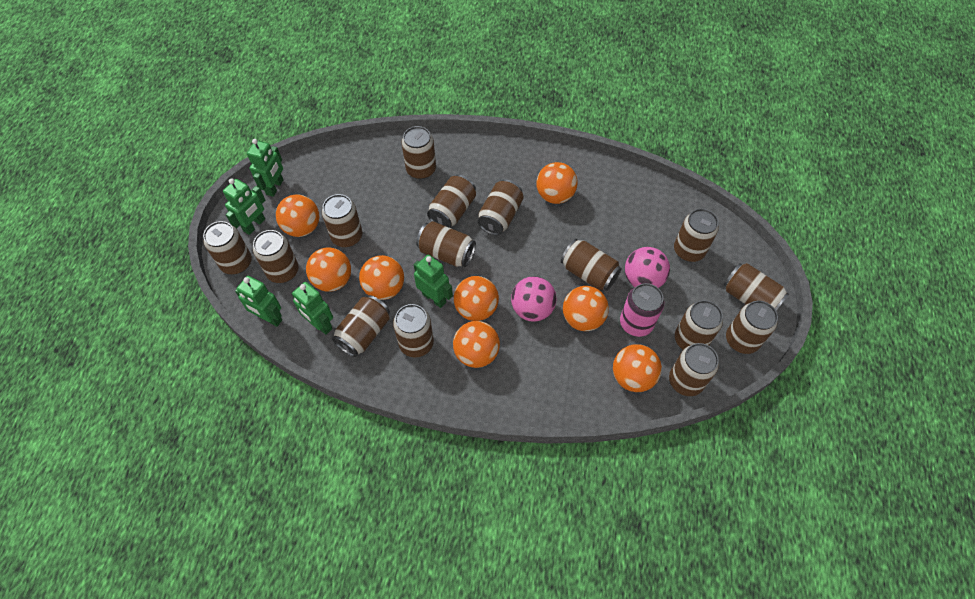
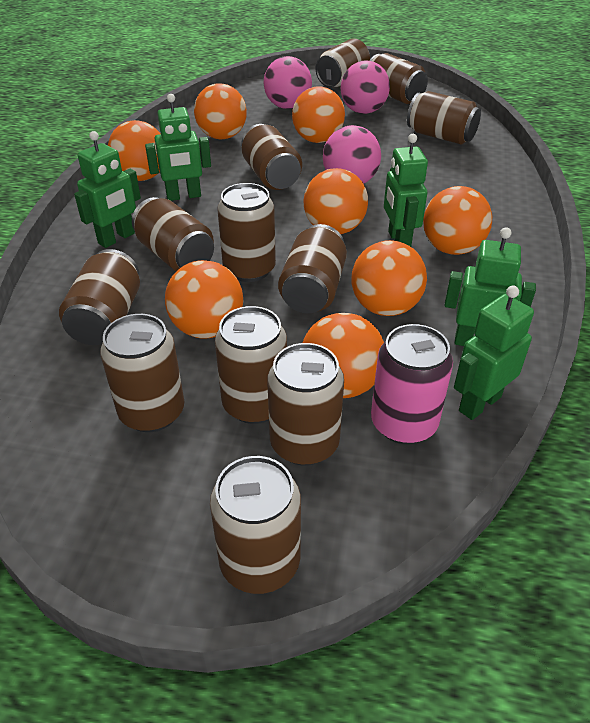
brown can: 15 -> 12
pink ball: 2 -> 3

